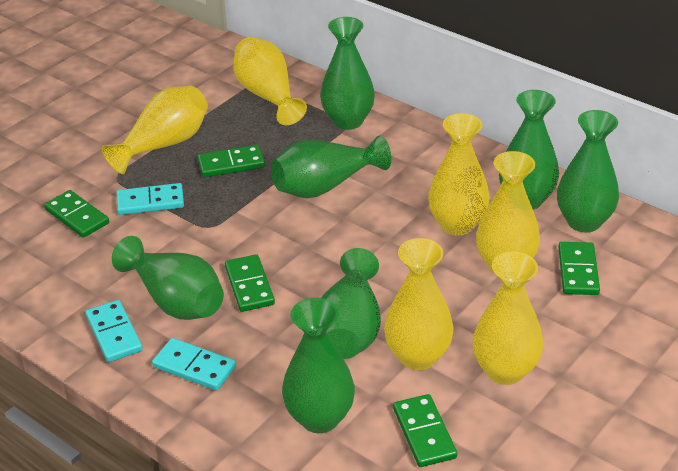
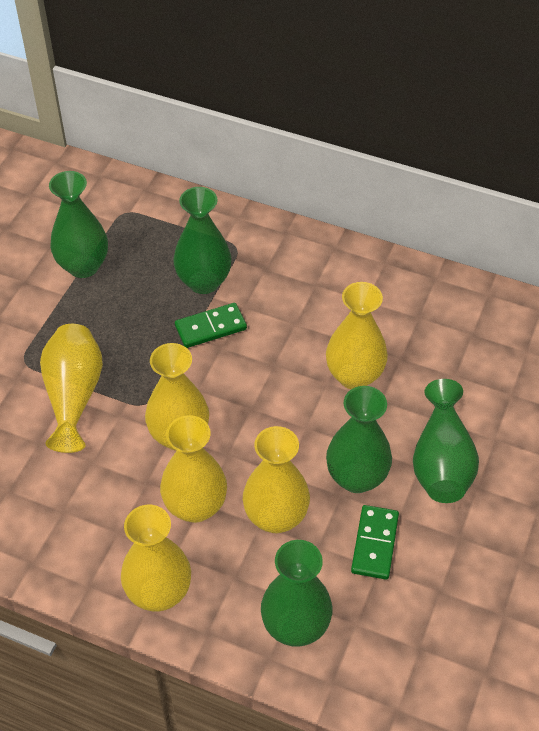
green domino: 5 -> 2
green vase: 7 -> 5
turquoise domino: 3 -> 0

